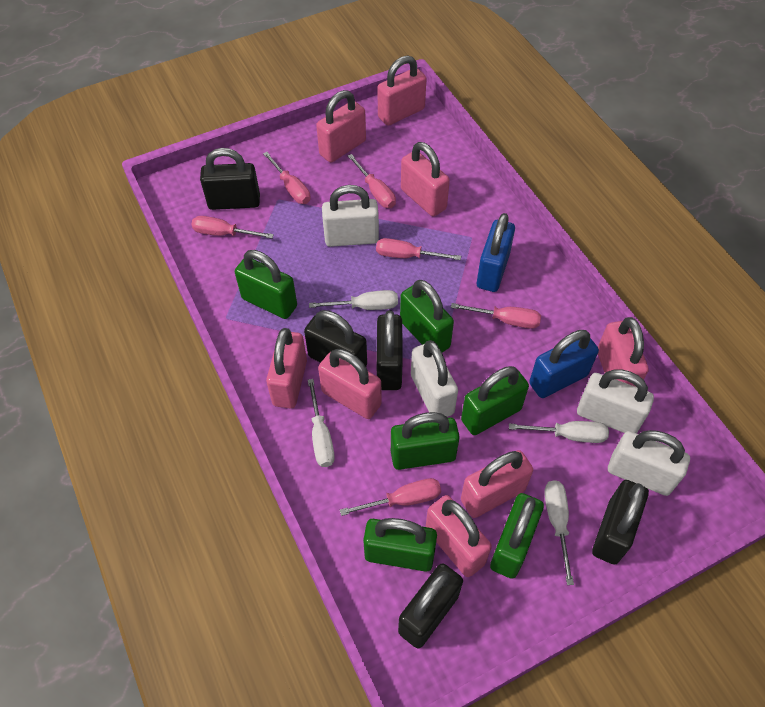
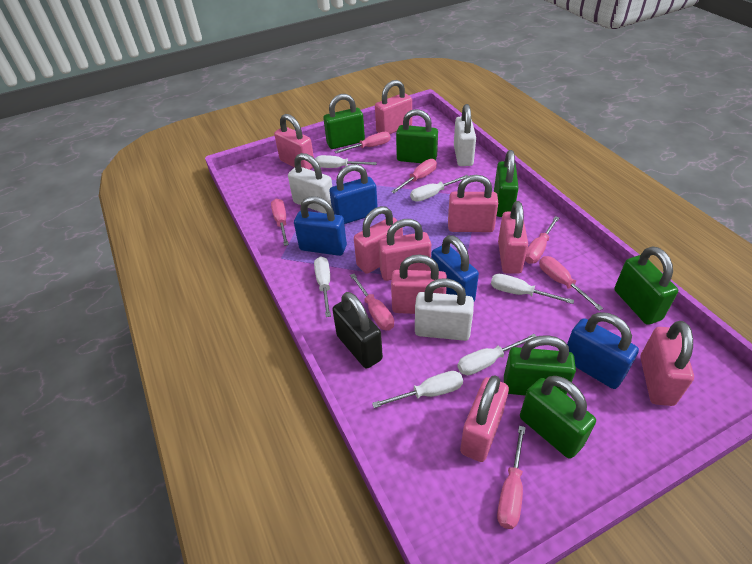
black padlock: 5 -> 1
blue padlock: 2 -> 4
pink padlock: 8 -> 9
pink screwdriver: 6 -> 7
white padlock: 4 -> 3
white screwdriver: 4 -> 6

